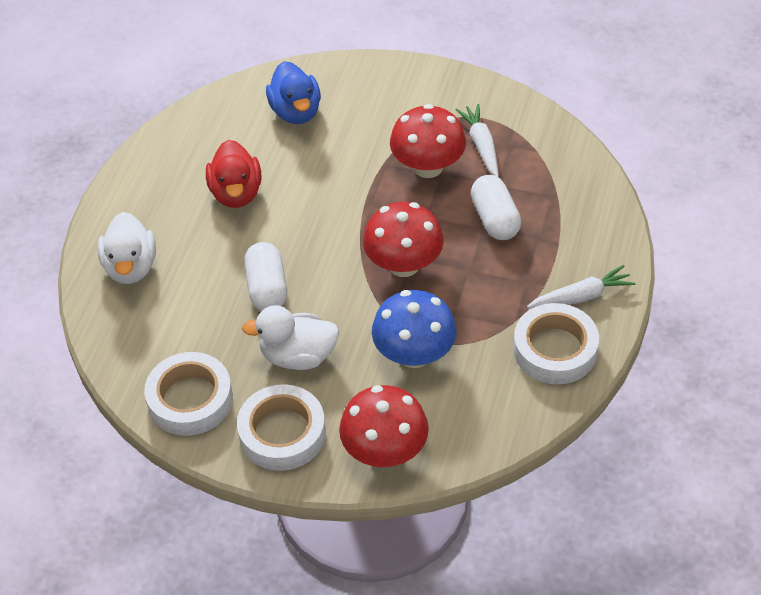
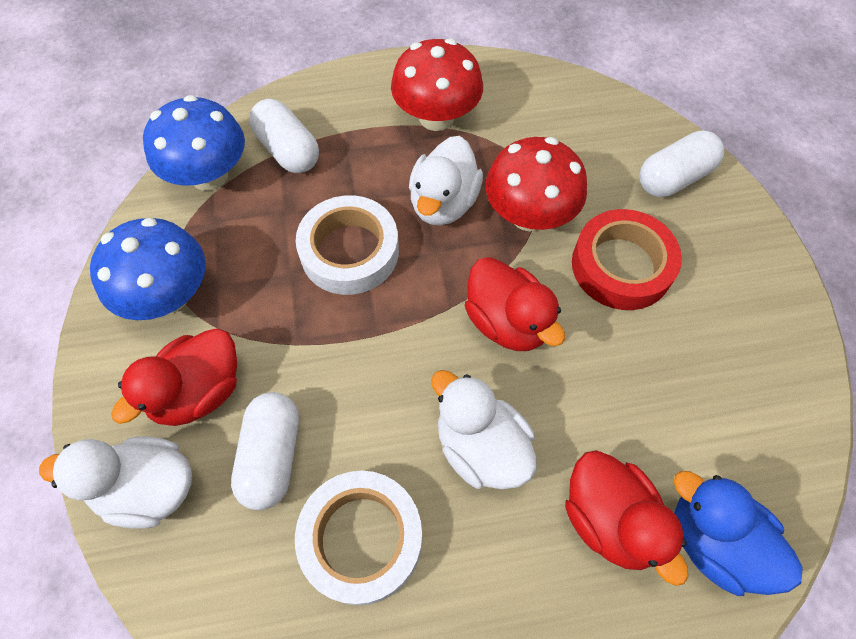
blue mushroom: 1 -> 2
red duck: 1 -> 3
red mushroom: 3 -> 2
red tape: 0 -> 1
white capsule: 2 -> 3
white carrot: 2 -> 0
white duck: 2 -> 3
white tape: 3 -> 2

